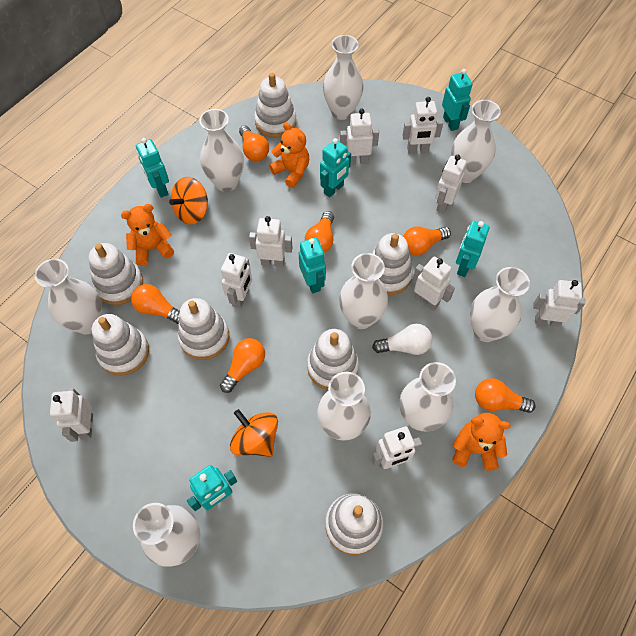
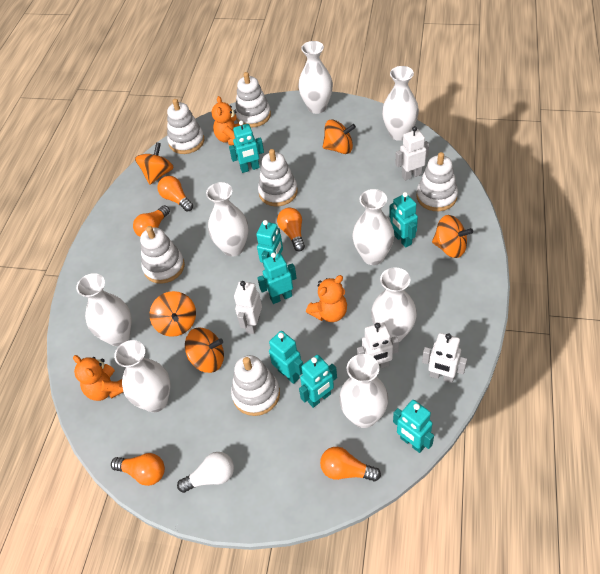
orange light bulb: 6 -> 5
orange spinning top: 2 -> 5
turquoise robot: 6 -> 7
white robot: 9 -> 4
white stacking toy: 7 -> 6
white vase: 9 -> 8

